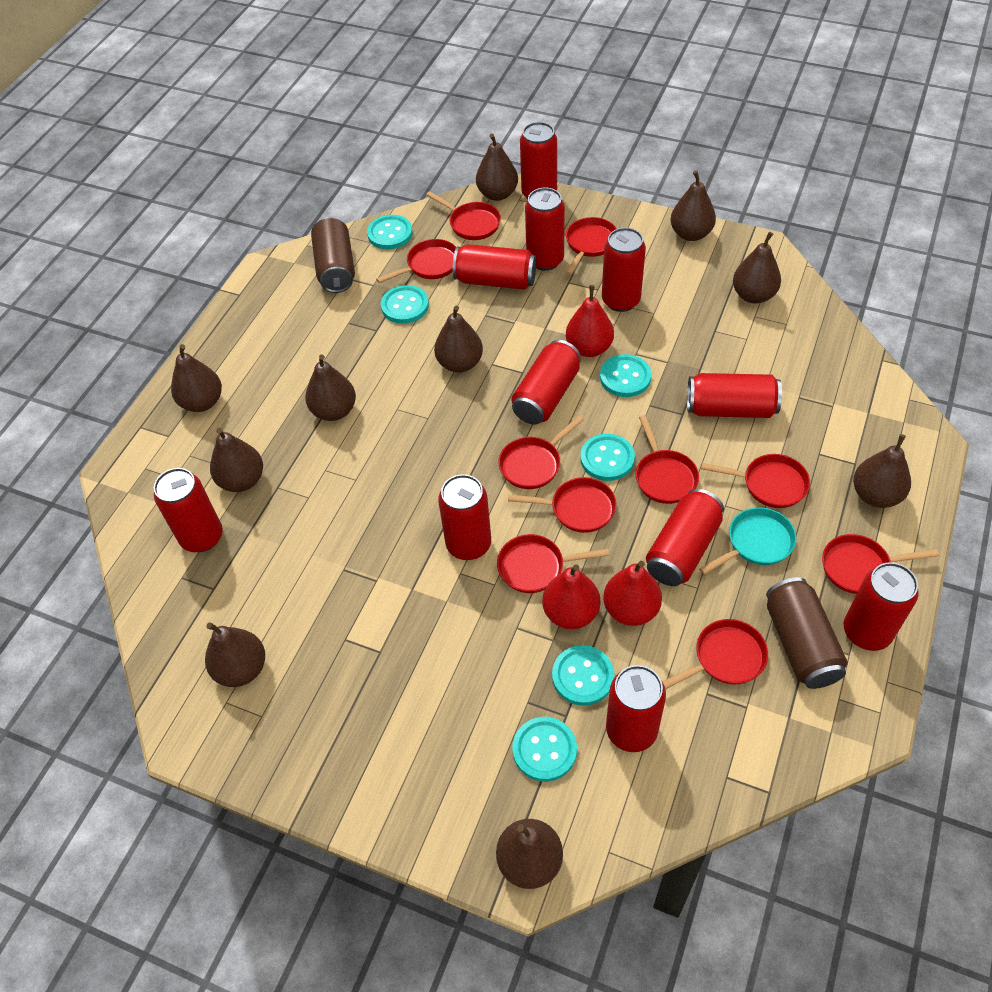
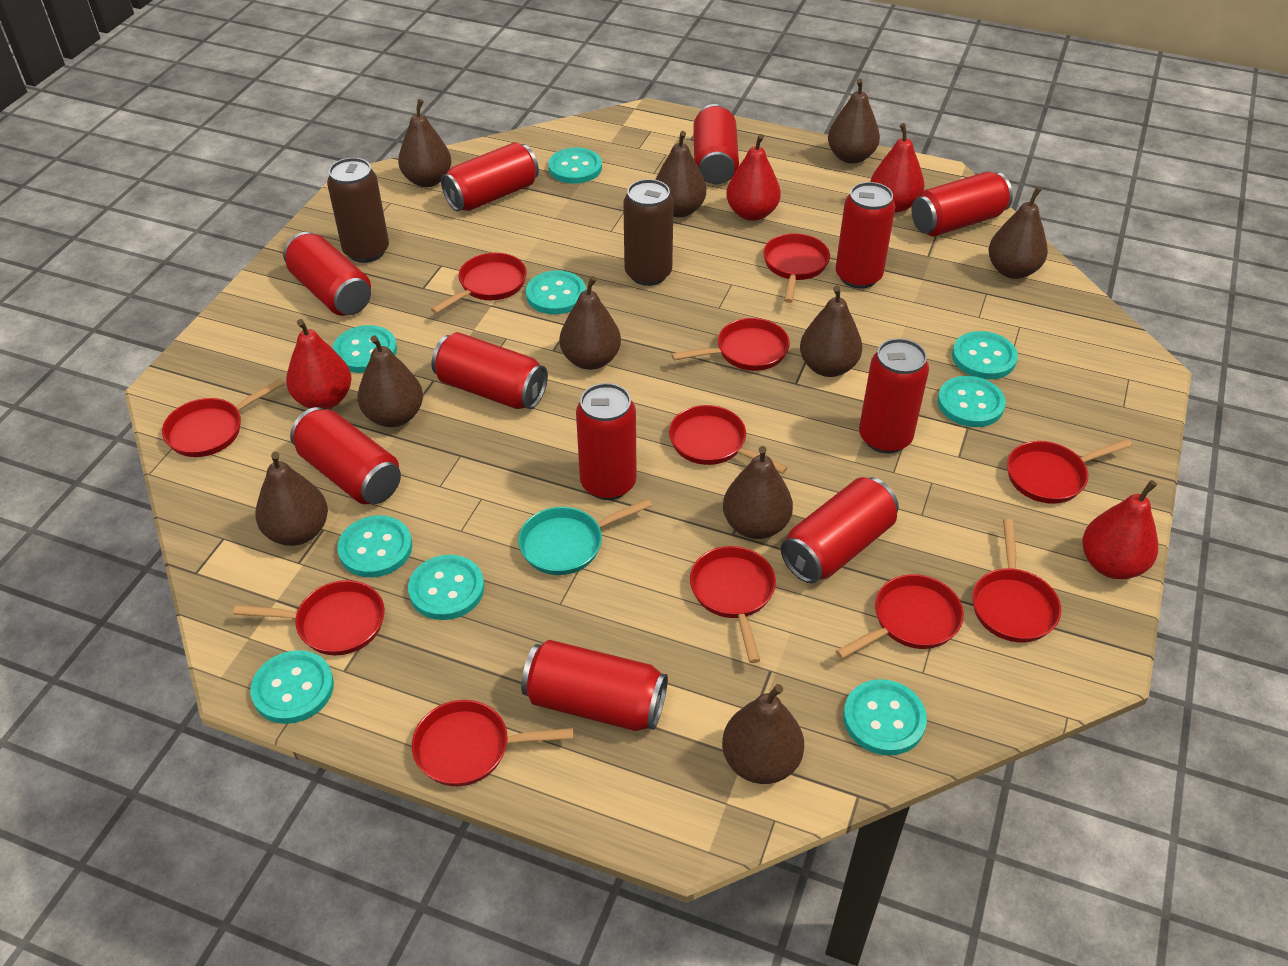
red pan: 10 -> 11
red pear: 3 -> 4
turquoise button: 6 -> 9

